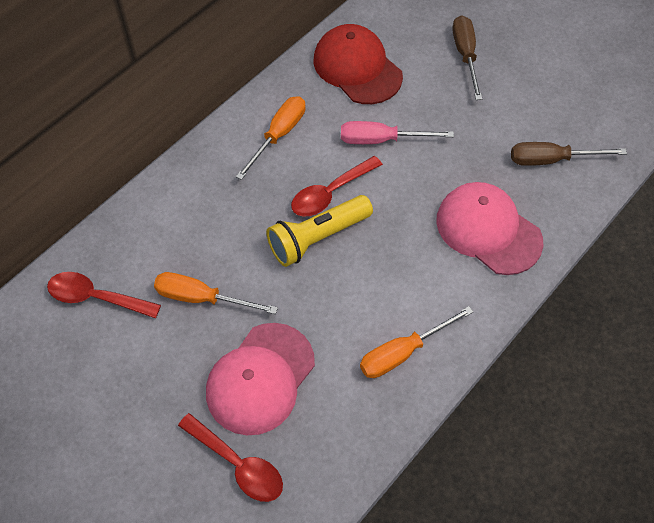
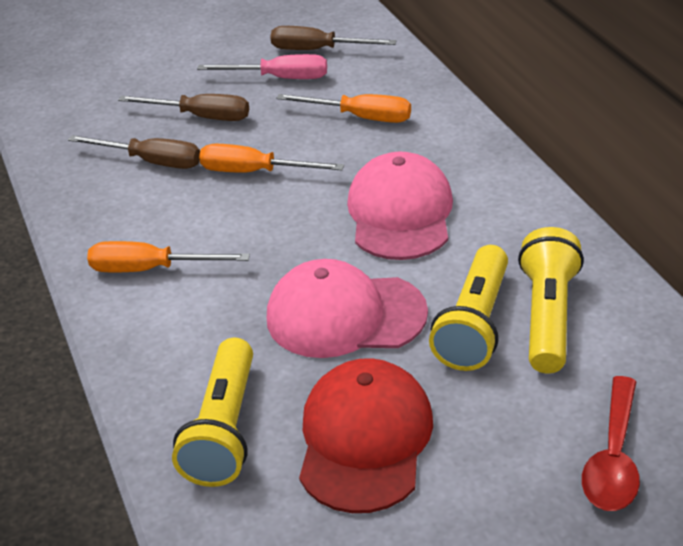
brown screwdriver: 2 -> 3
red spoon: 3 -> 1
yellow flashlight: 1 -> 3

